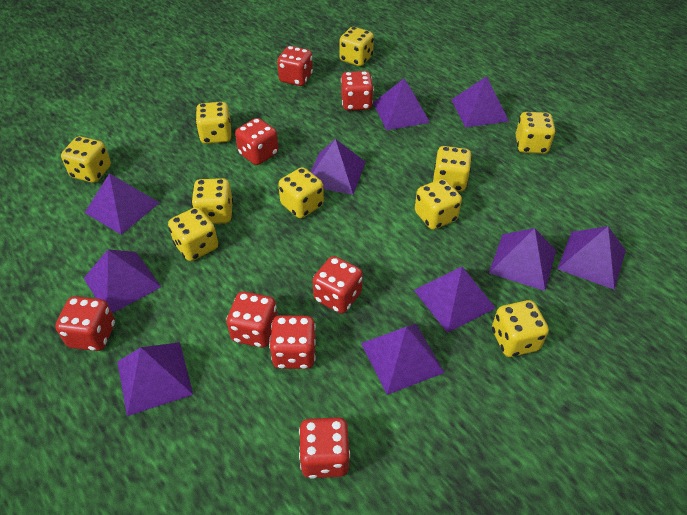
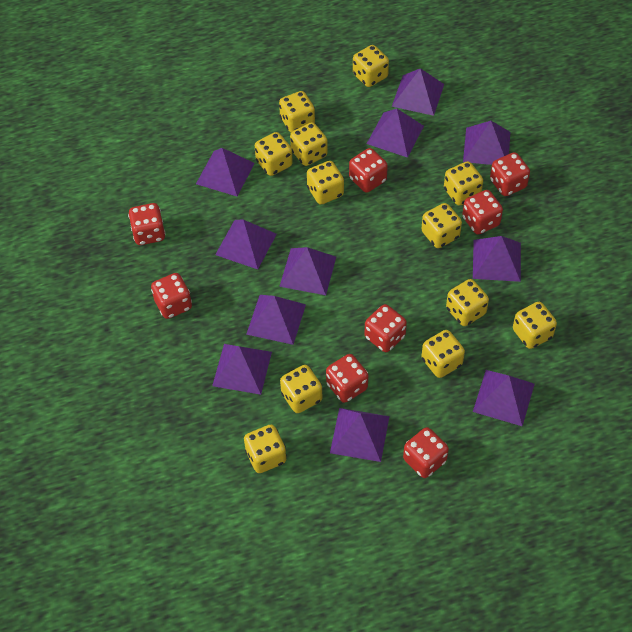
purple pyramid: 10 -> 11
yellow dice: 10 -> 12

